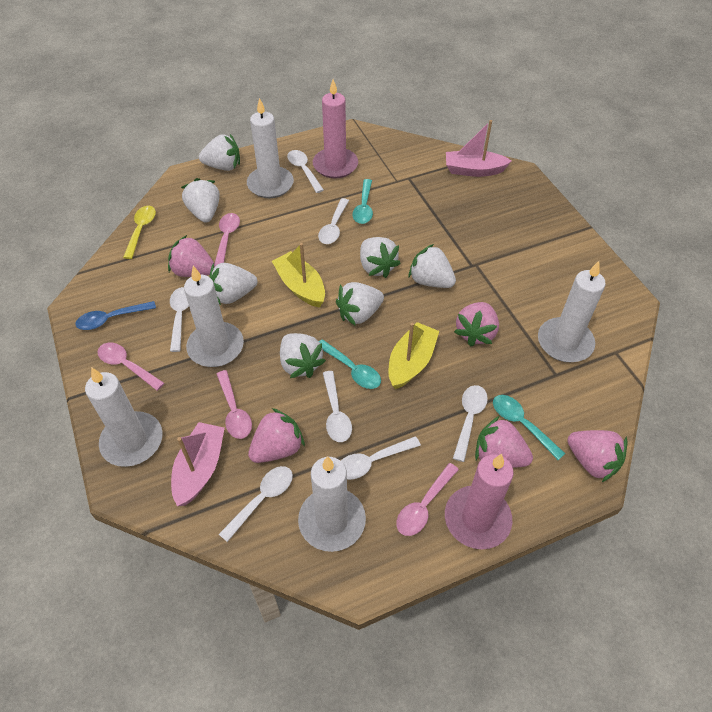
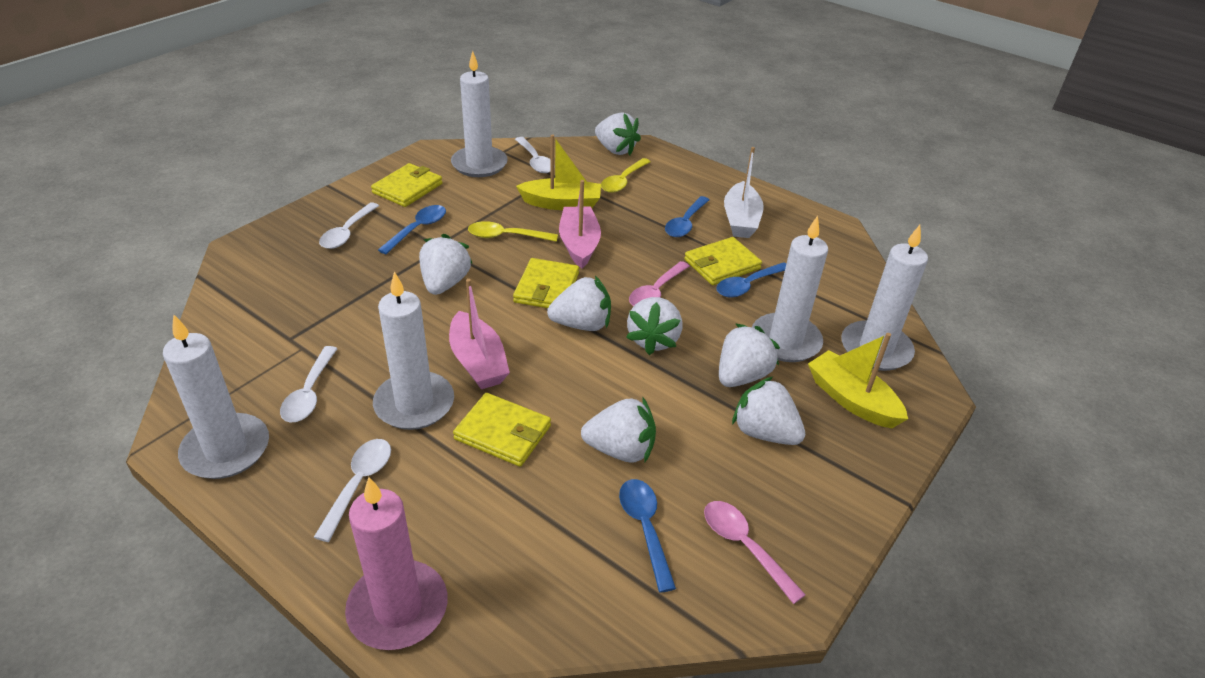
blue spoon: 1 -> 4
pink candle: 2 -> 1
pink spoon: 4 -> 2
pink strawberry: 5 -> 0
turquoise spoon: 3 -> 0
white boat: 0 -> 1
white spoon: 7 -> 4
yellow spoon: 1 -> 2
yellow wallet: 0 -> 4

